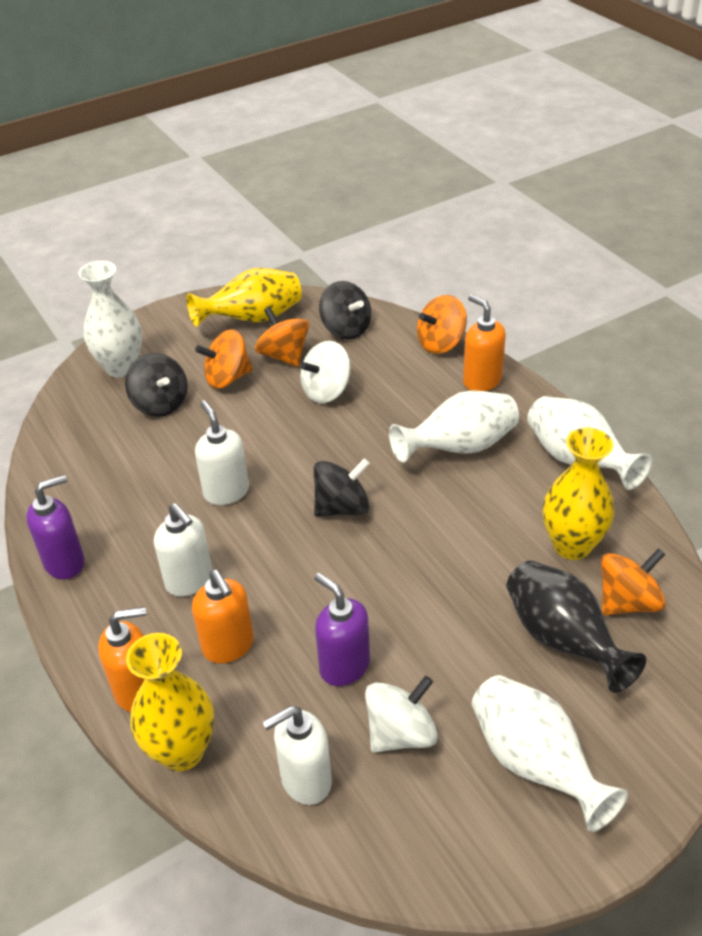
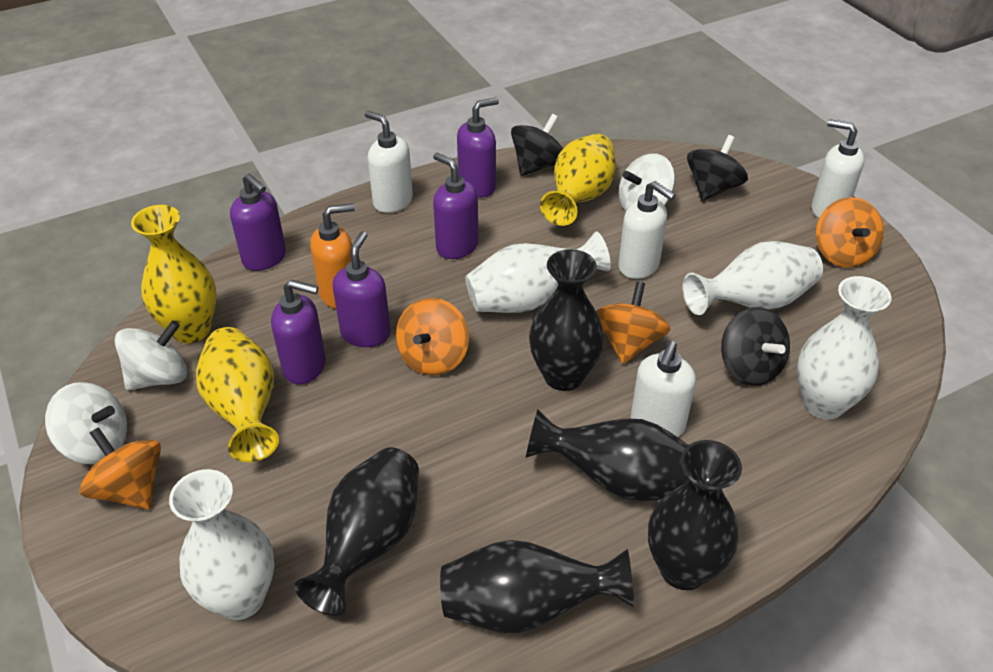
black vase: 1 -> 5
orange soap dispenser: 3 -> 1
purple soap dispenser: 2 -> 5
white soap dispenser: 3 -> 4
white spinning top: 2 -> 3

